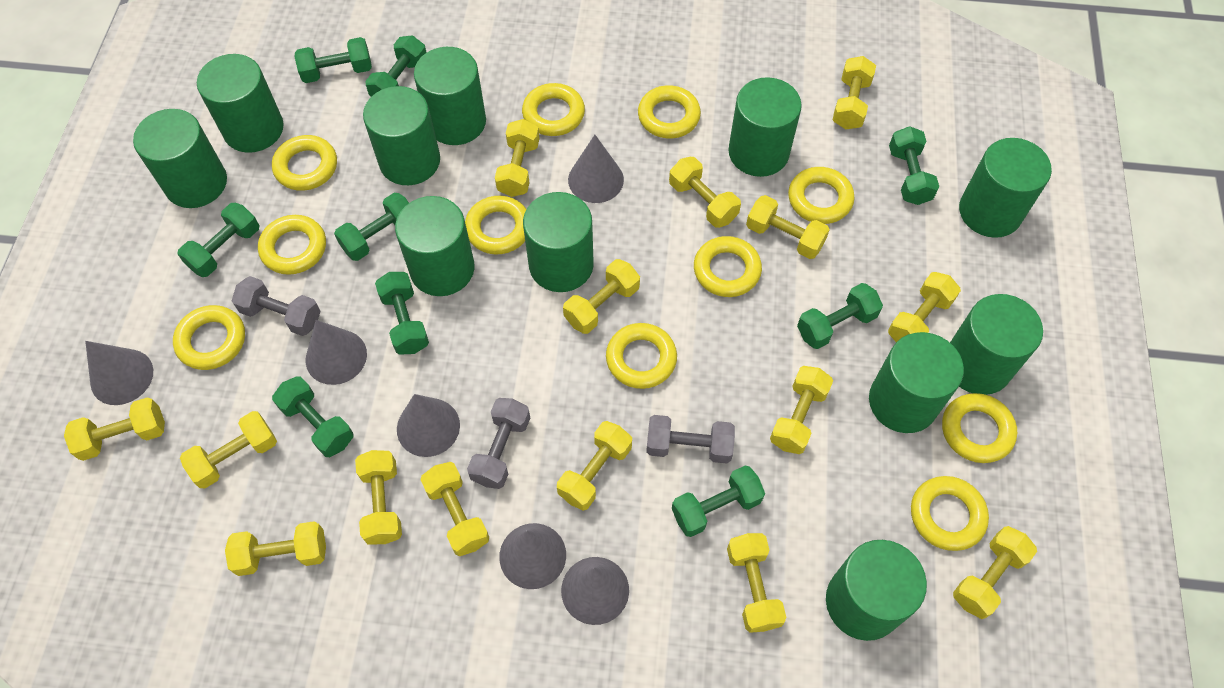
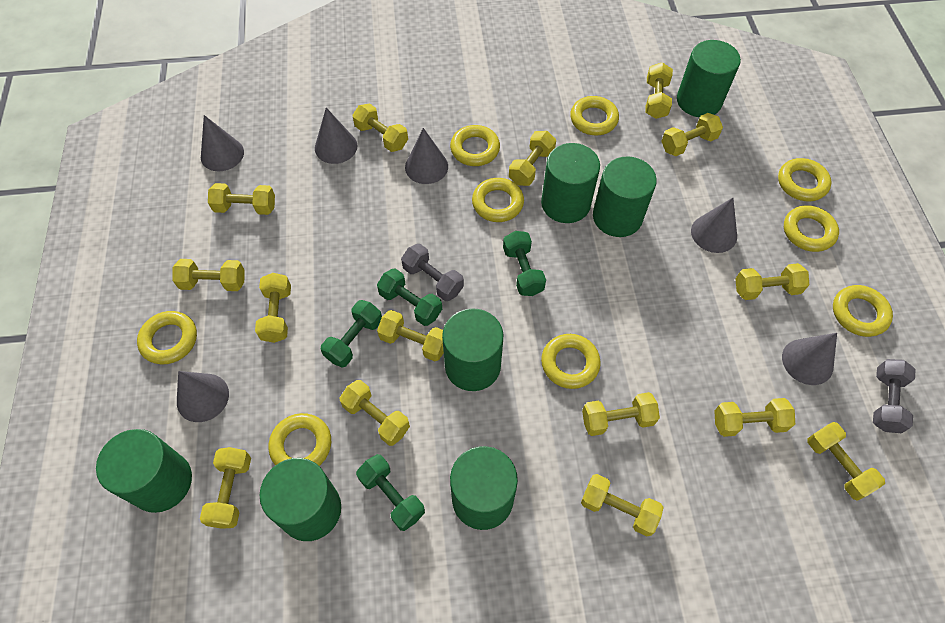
green cylinder: 11 -> 7
green dumbbell: 9 -> 4
grey dumbbell: 3 -> 2
yellow ring: 11 -> 9

